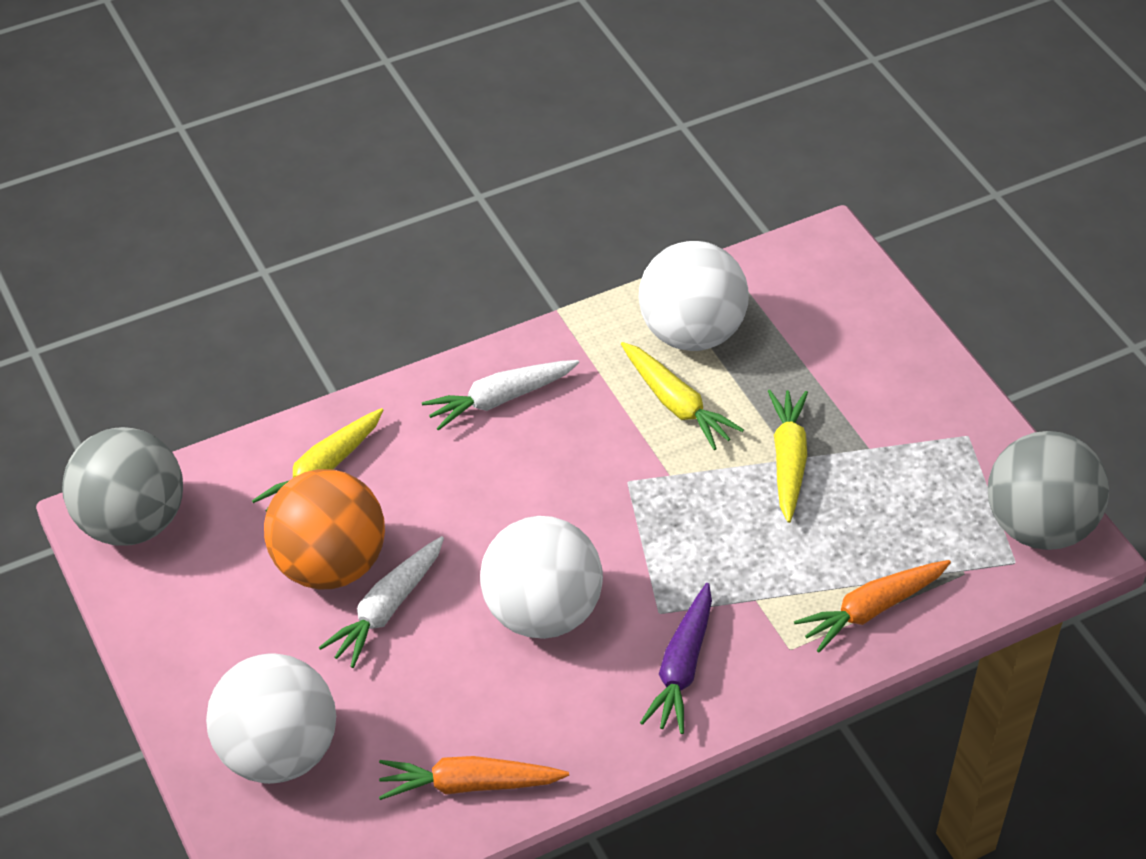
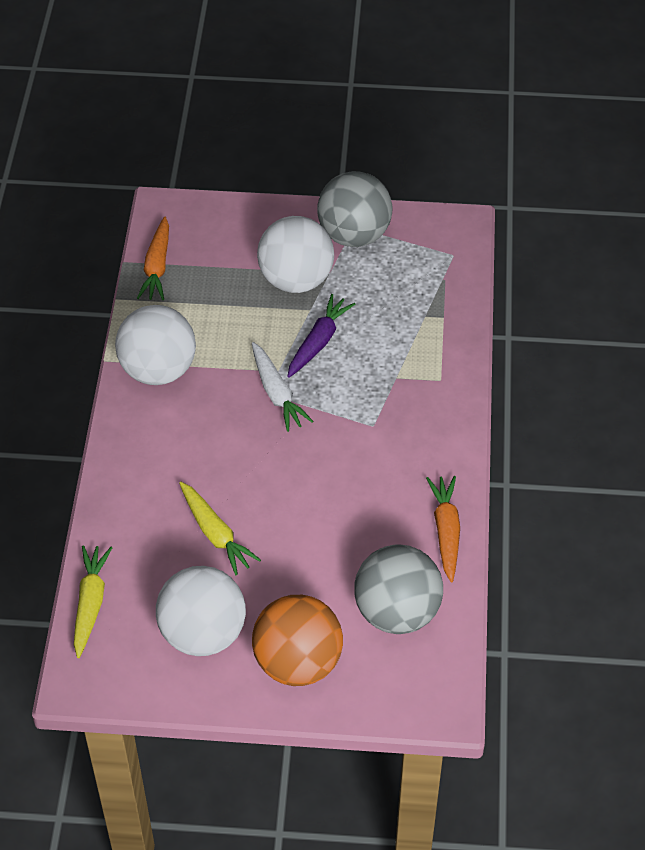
white carrot: 2 -> 1
yellow carrot: 3 -> 2

